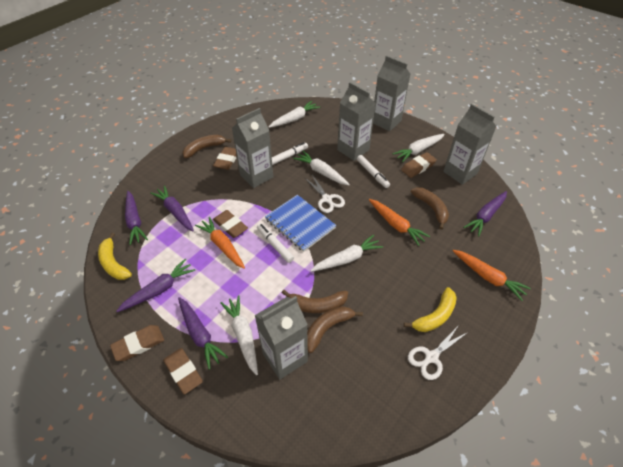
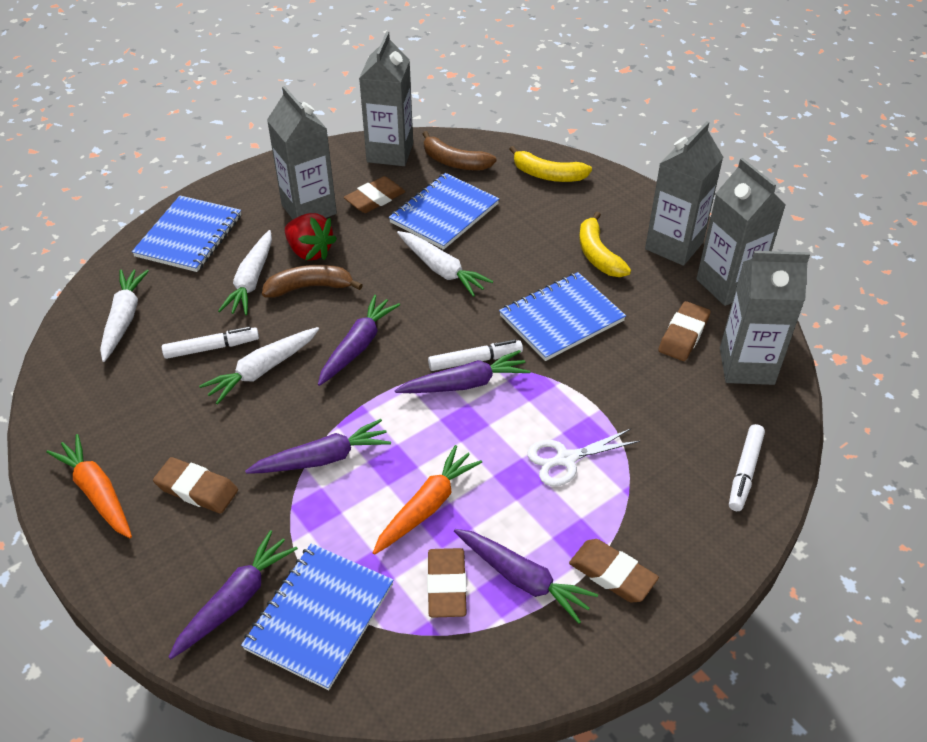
blue notebook: 1 -> 4
brown banana: 4 -> 2
orange carrot: 3 -> 2
red strawberry: 0 -> 1
white carrot: 5 -> 4
white scissors: 2 -> 1

